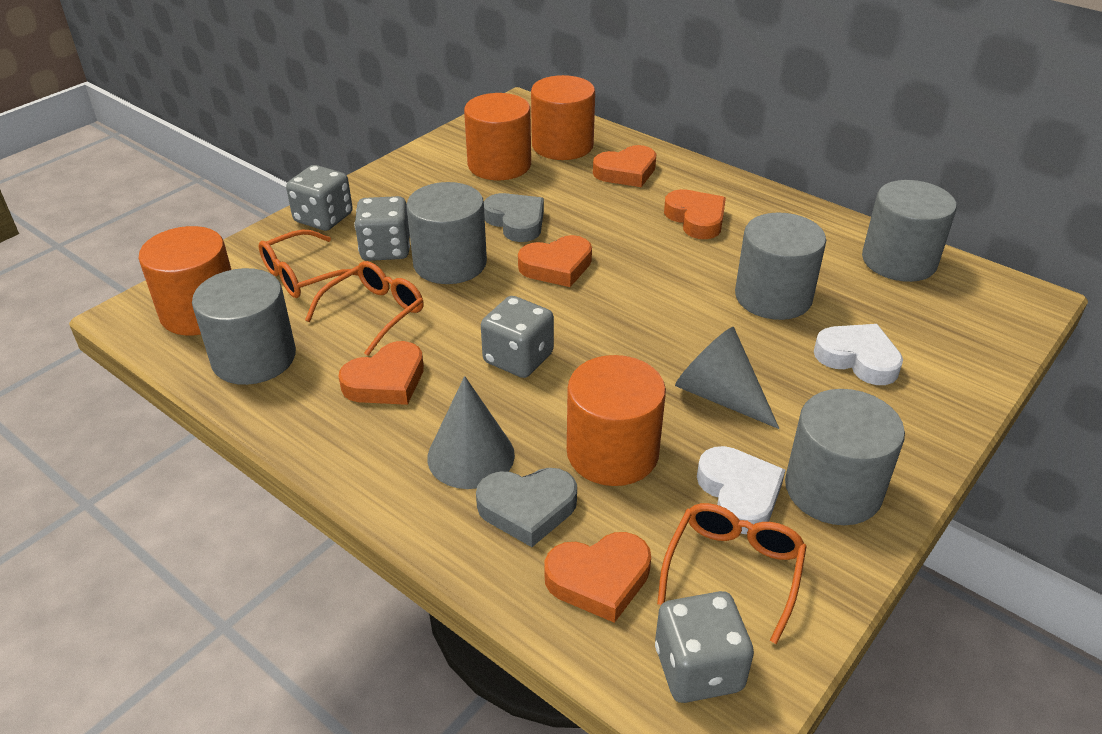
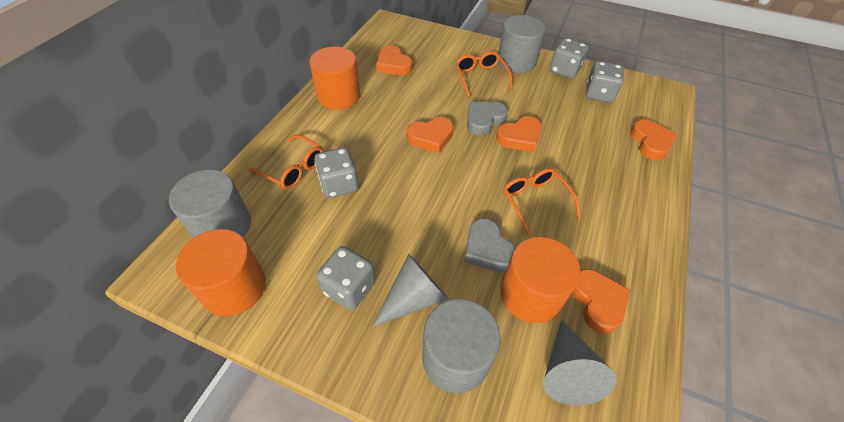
grey cylinder: 5 -> 3
orange cylinder: 4 -> 3
white heart: 2 -> 0

